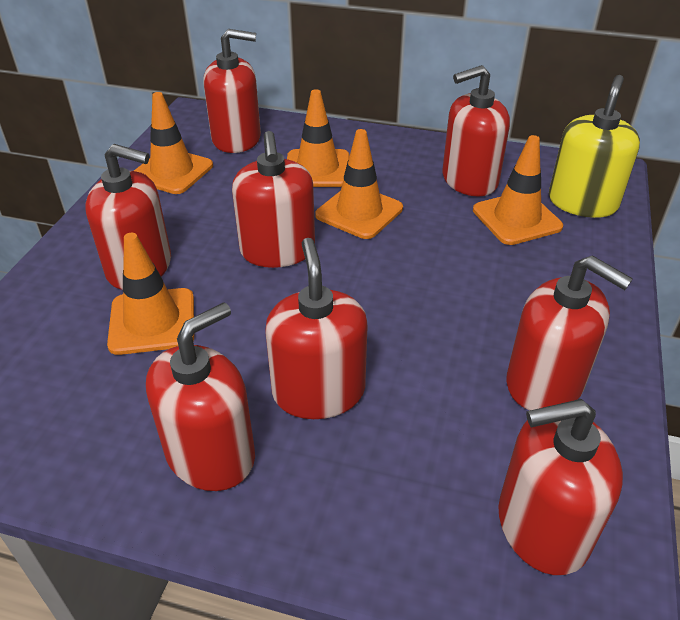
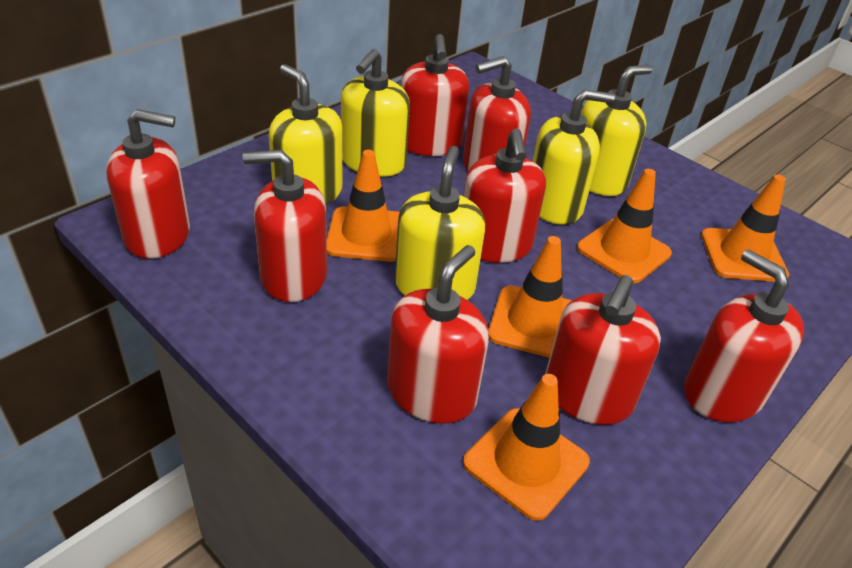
yellow soap dispenser: 1 -> 5

